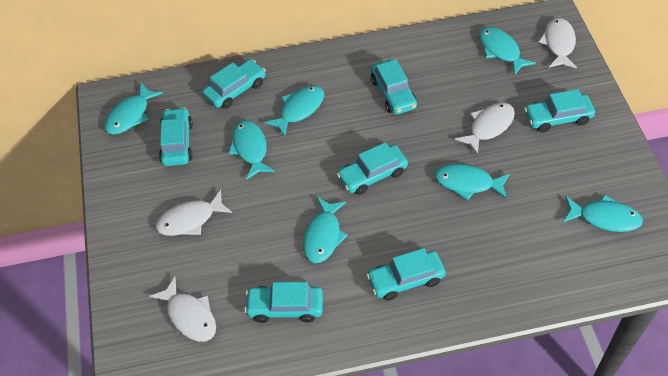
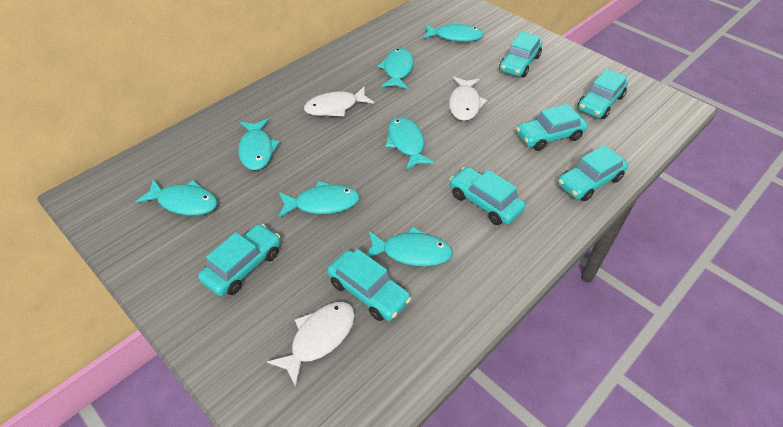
white fish: 4 -> 3

